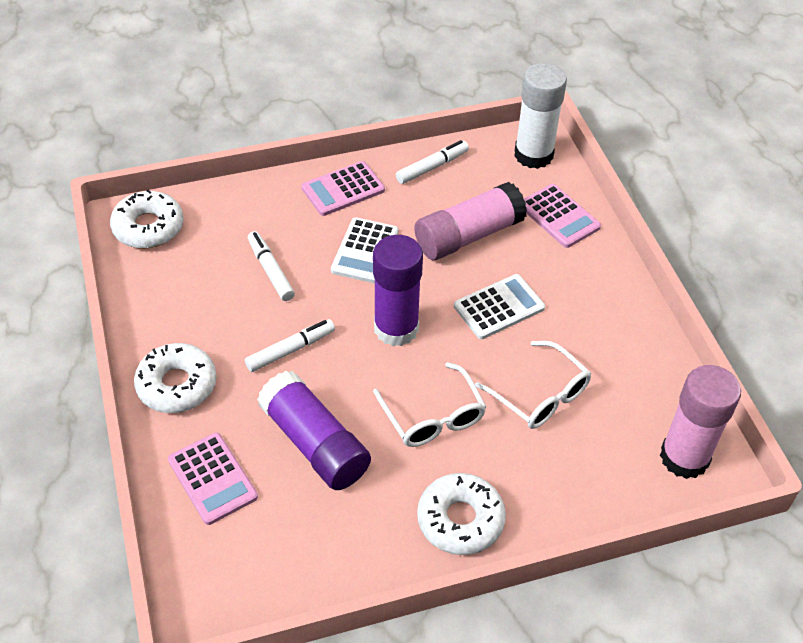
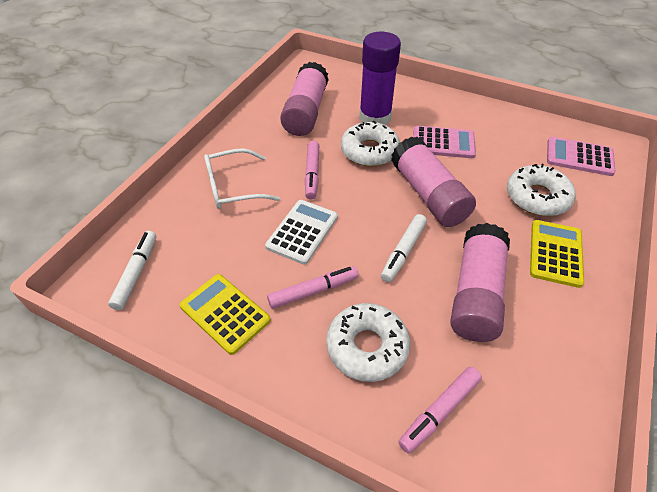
pink calculator: 3 -> 2
pink glue stick: 2 -> 3
pink marker: 0 -> 3
purple glue stick: 2 -> 1
white calculator: 2 -> 1
white glasses: 2 -> 1
white glue stick: 1 -> 0
white marker: 3 -> 2
yellow calculator: 0 -> 2

